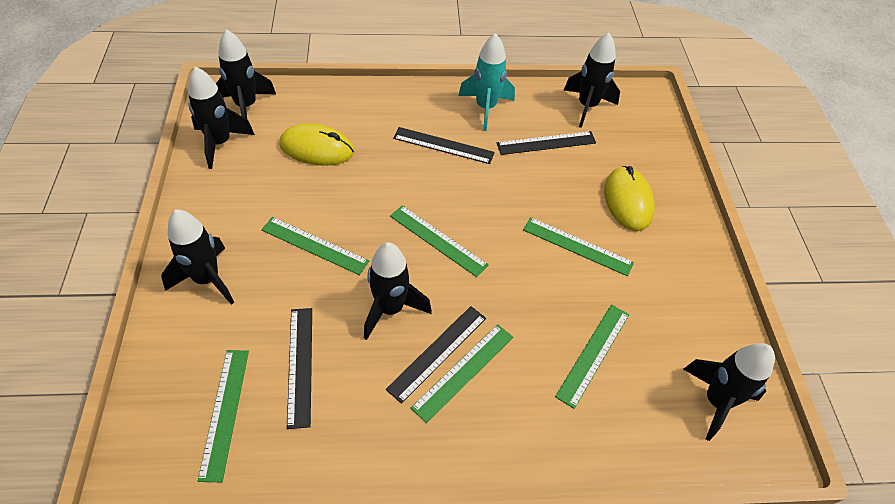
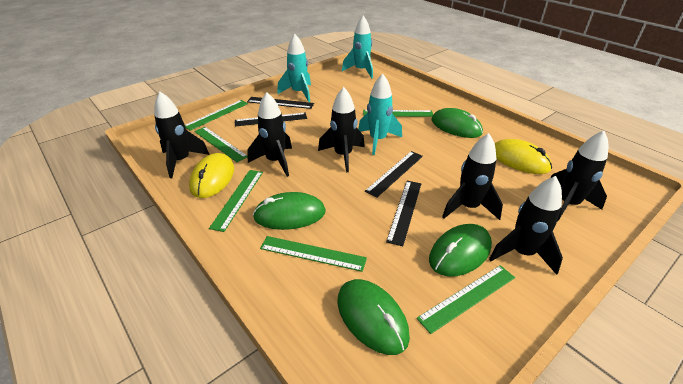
green mouse: 0 -> 4
turquoise rocket: 1 -> 3

